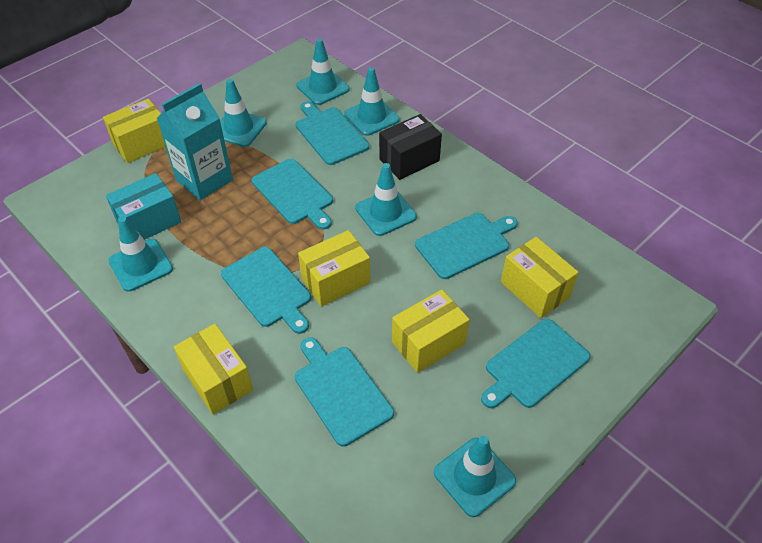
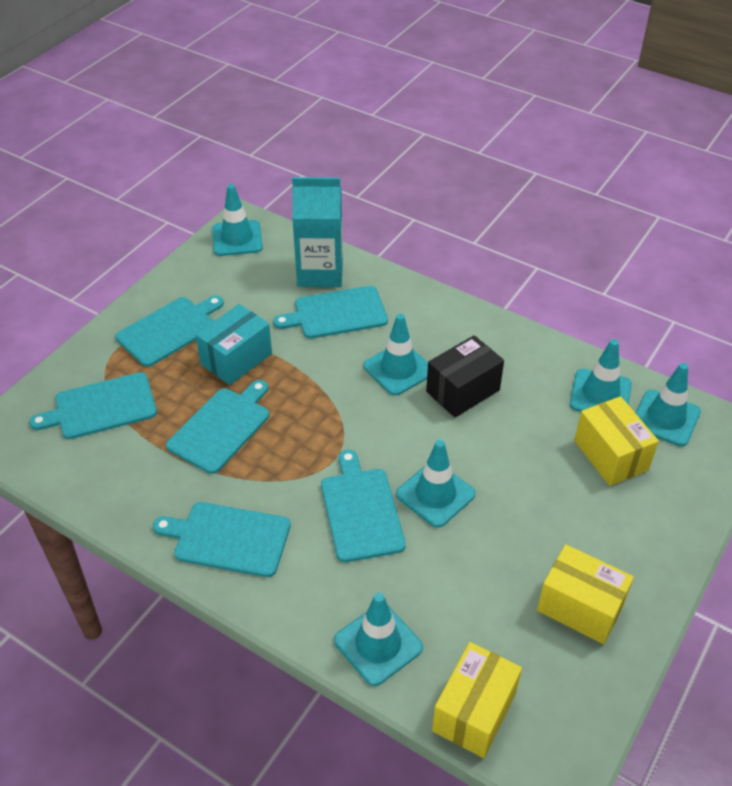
yellow box: 5 -> 3

